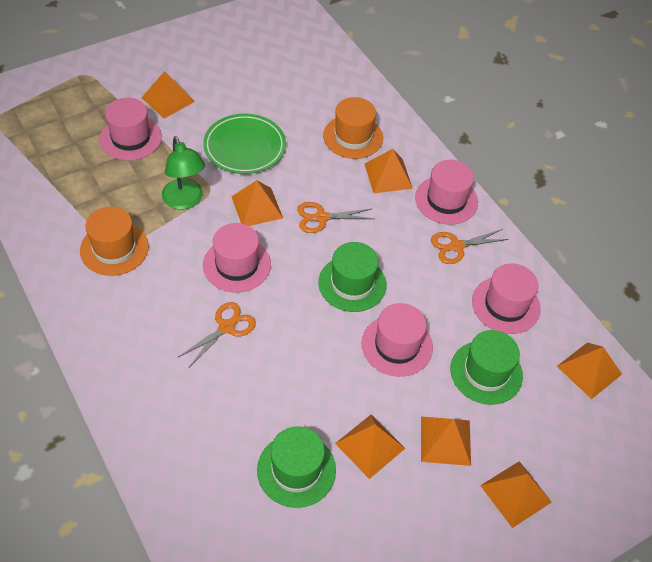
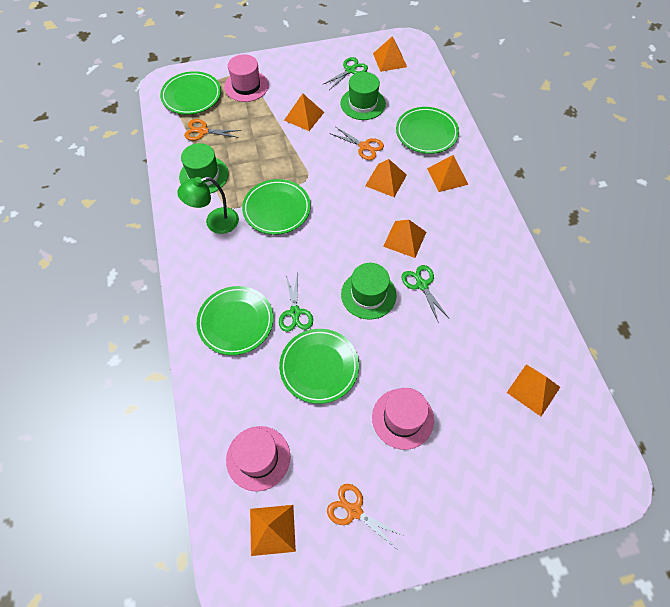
green plate: 1 -> 5
green scissors: 0 -> 3
orange hat: 2 -> 0
pink hat: 5 -> 3

